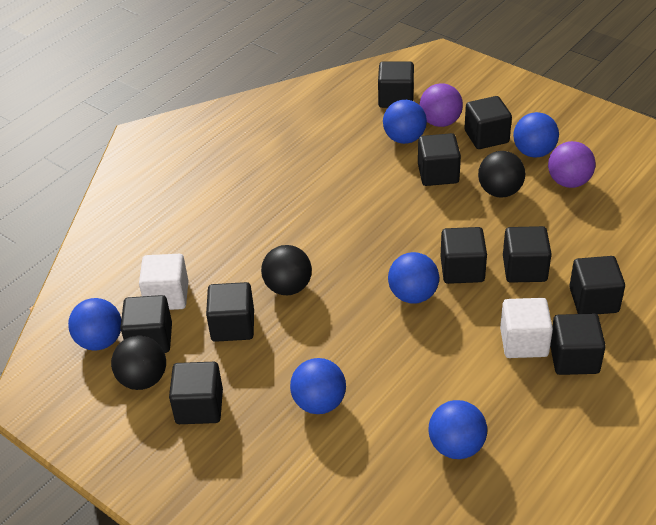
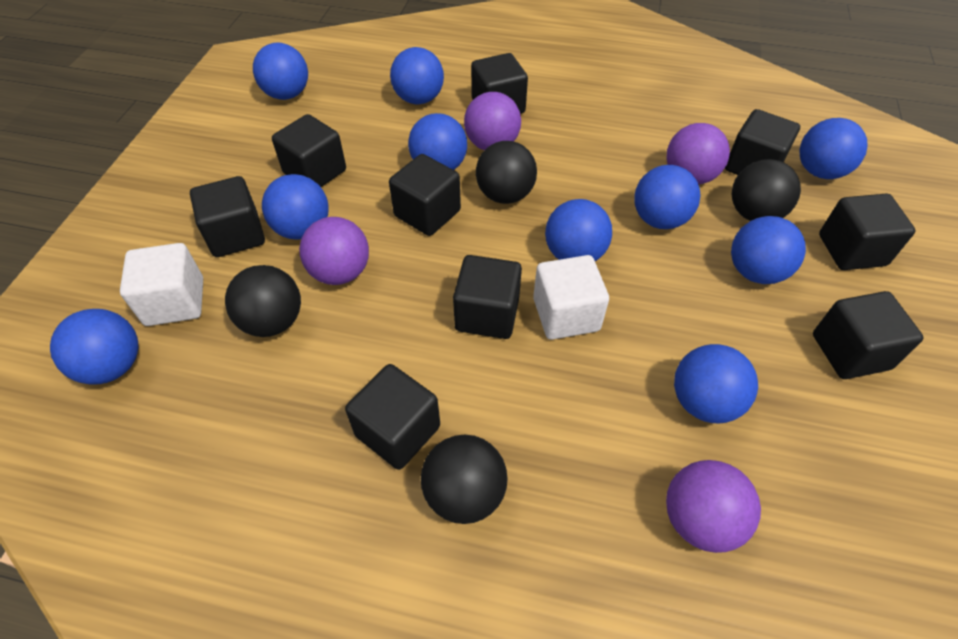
black ball: 3 -> 4
black cube: 10 -> 9
blue ball: 6 -> 10
purple ball: 2 -> 4

